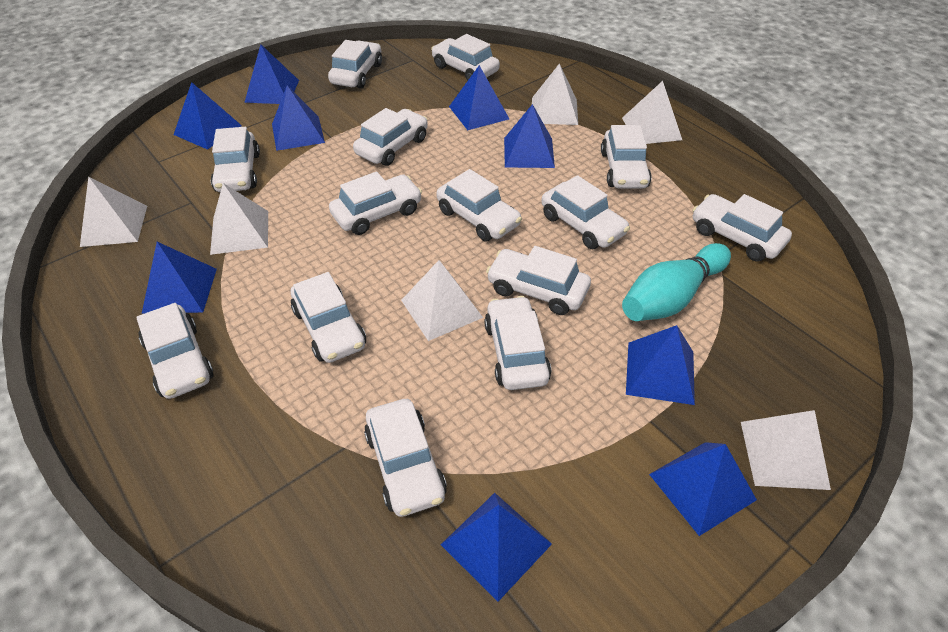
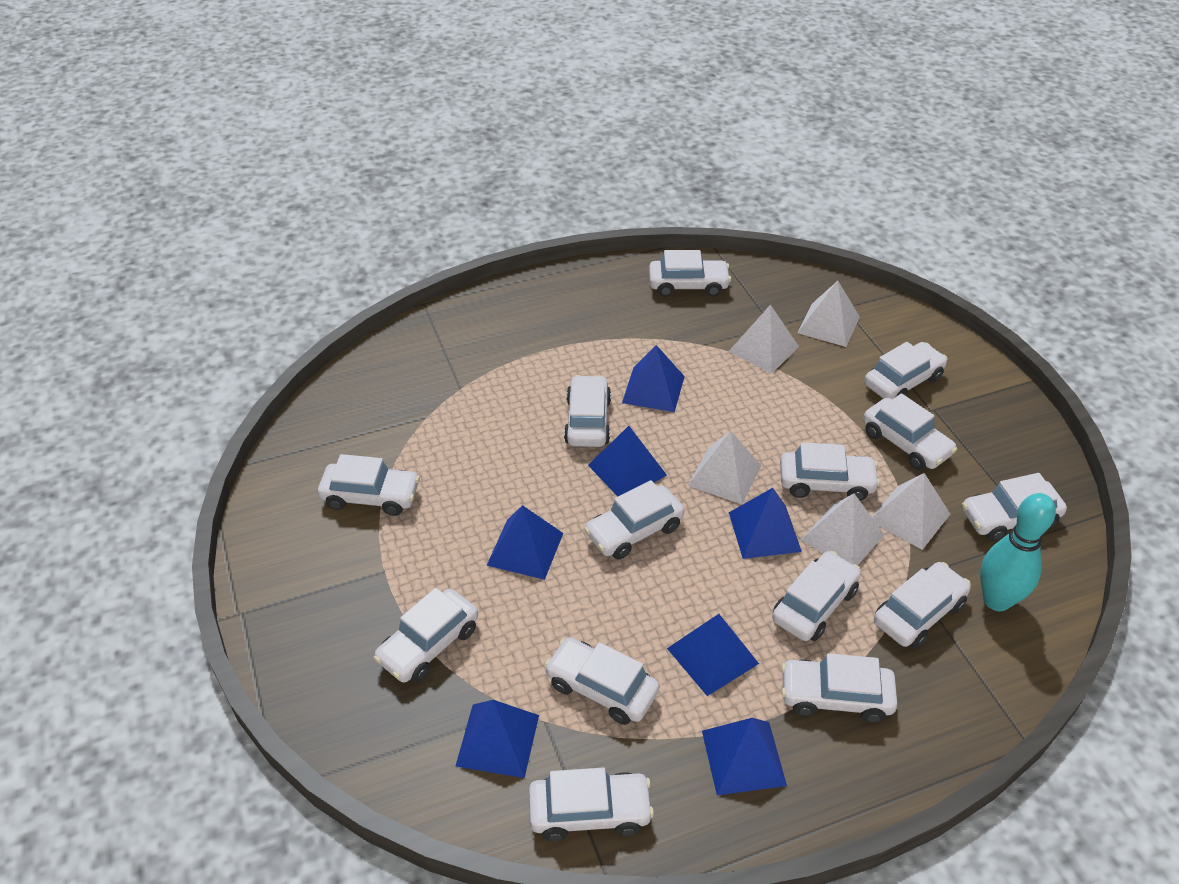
blue pyramid: 9 -> 7
white pyramid: 6 -> 5

